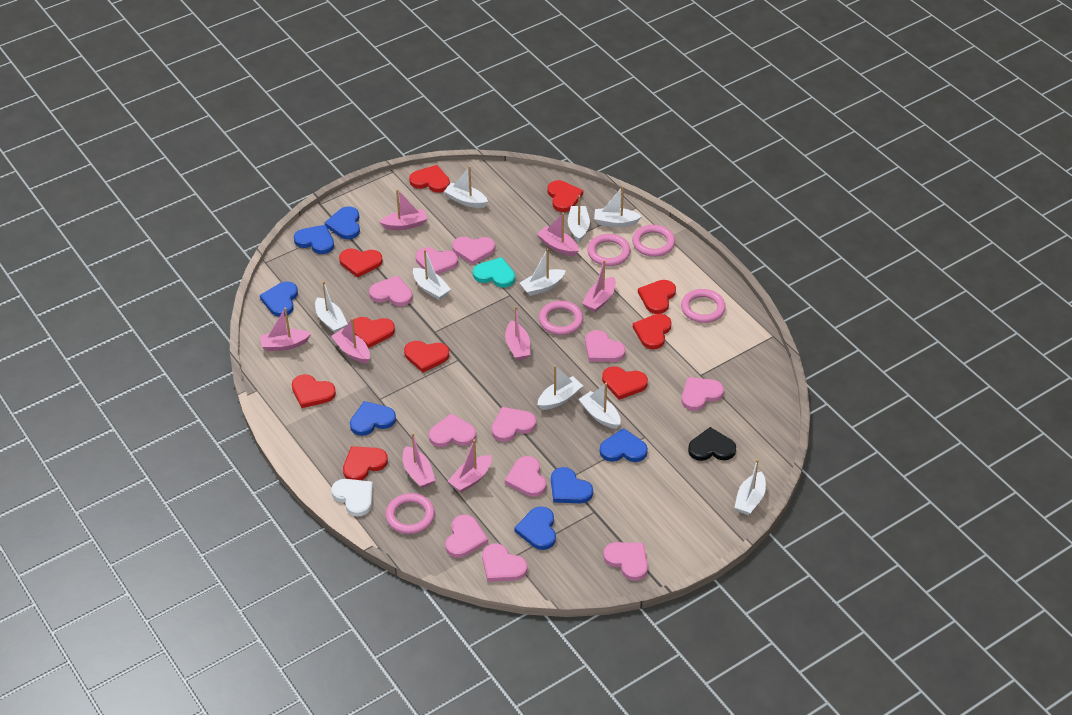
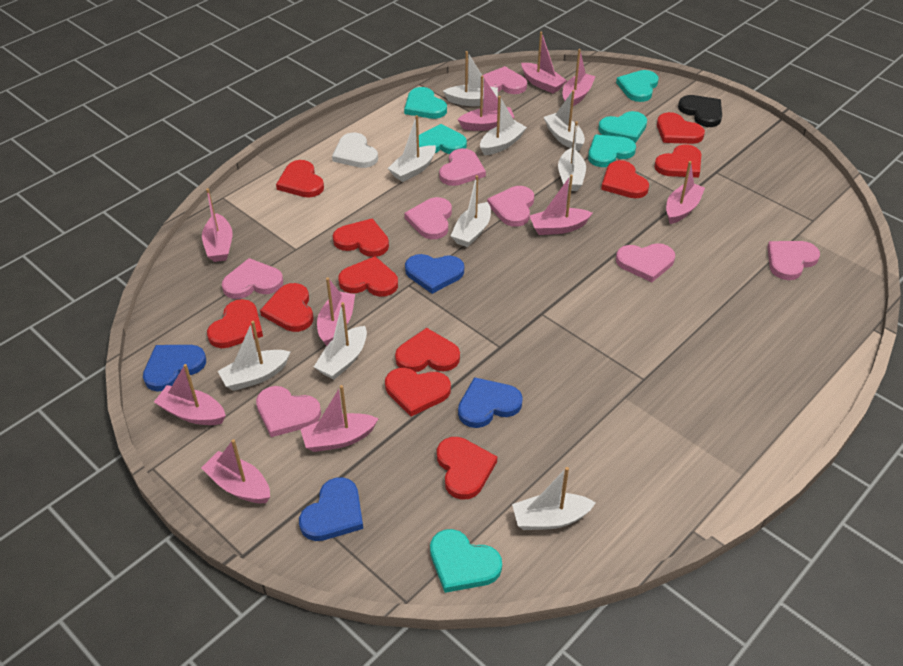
blue heart: 7 -> 4
pink boat: 8 -> 10
pink heart: 11 -> 8
pink ring: 5 -> 0
red heart: 10 -> 11
turquoise heart: 1 -> 6

